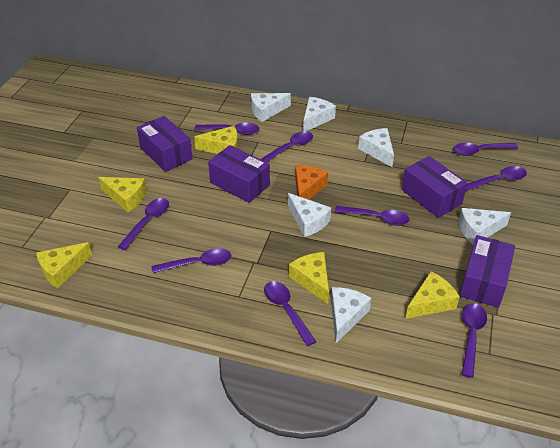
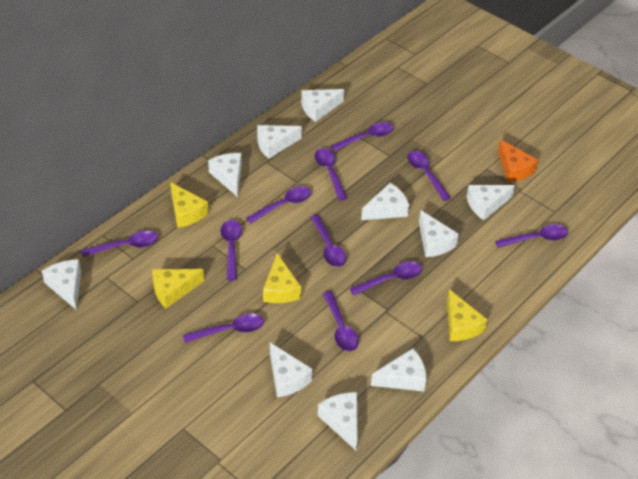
purple box: 4 -> 0
purple spoon: 9 -> 11
white cheese: 6 -> 10
yellow cheese: 5 -> 4

